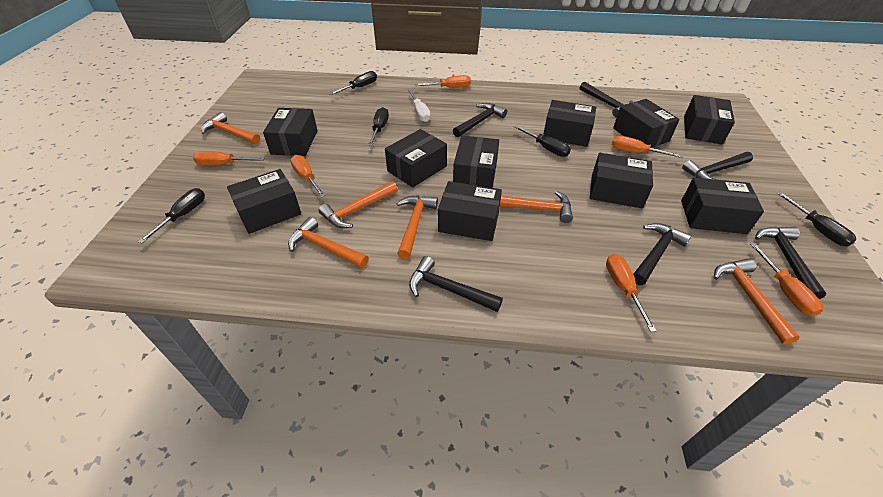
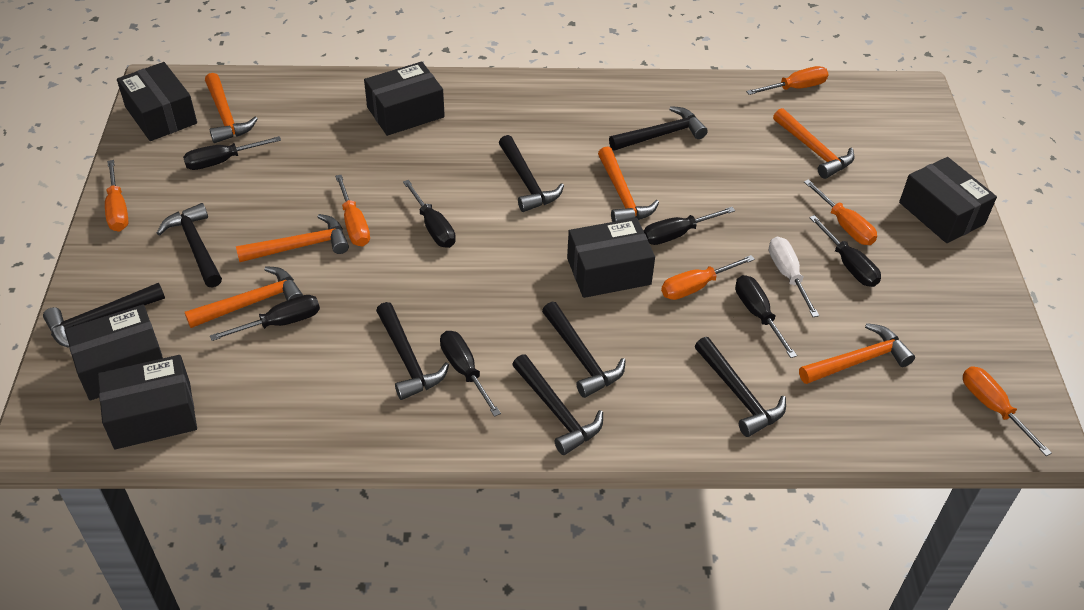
black box: 10 -> 6
black hammer: 6 -> 8
black screwdriver: 5 -> 7

